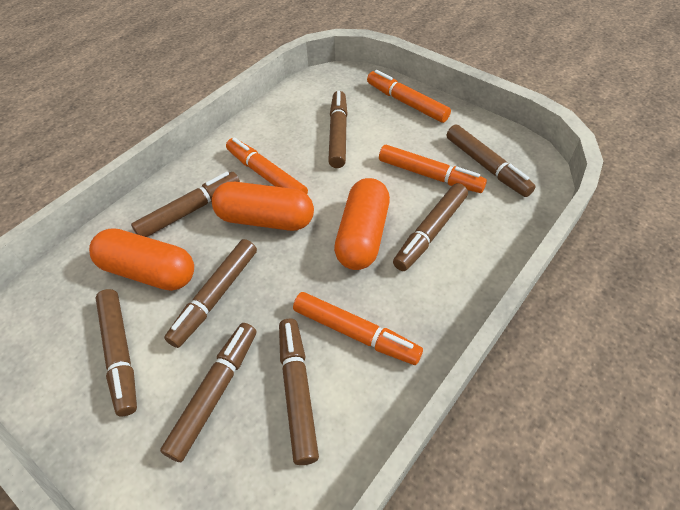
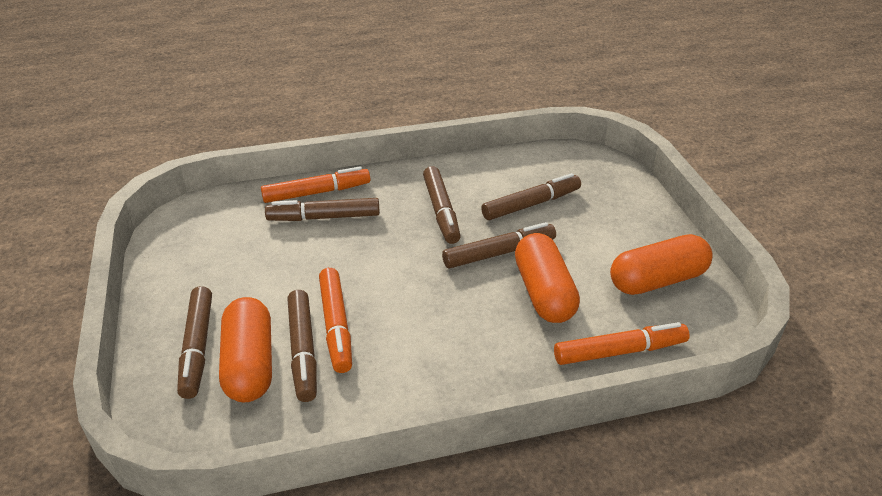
brown marker: 8 -> 6
orange marker: 4 -> 3

